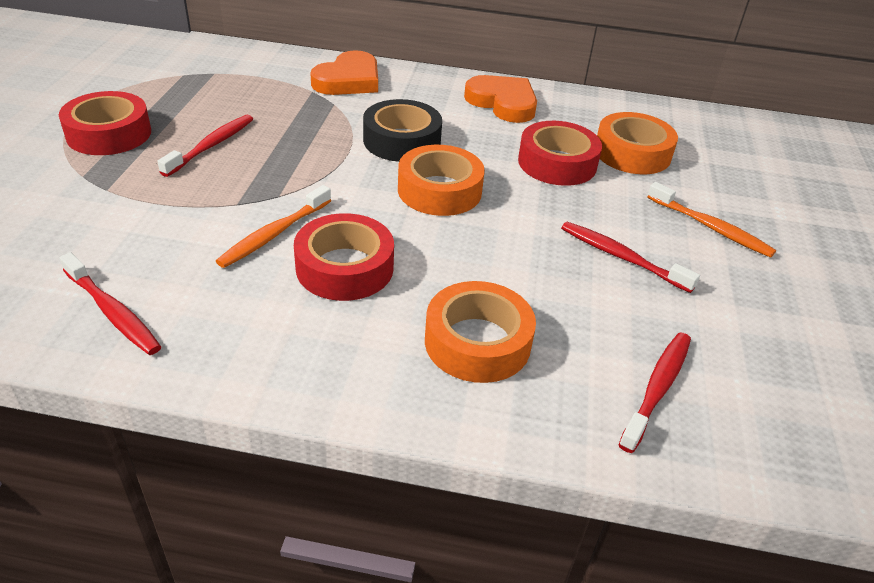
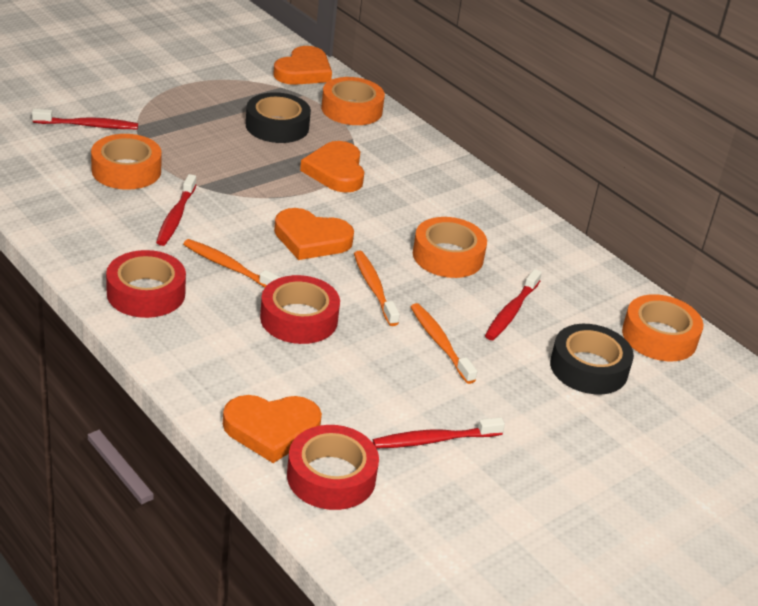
black tape: 1 -> 2
orange heart: 2 -> 4
orange tape: 3 -> 4
orange toothbrush: 2 -> 3

